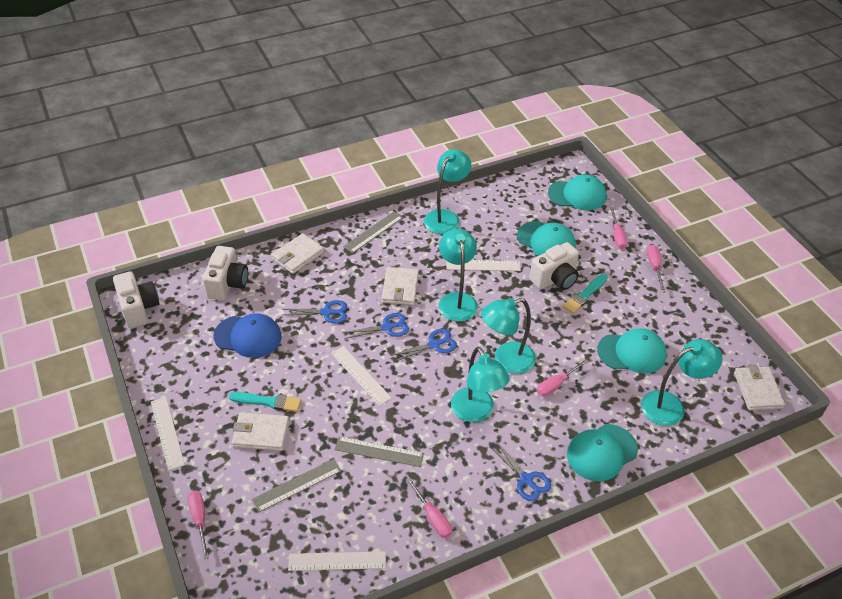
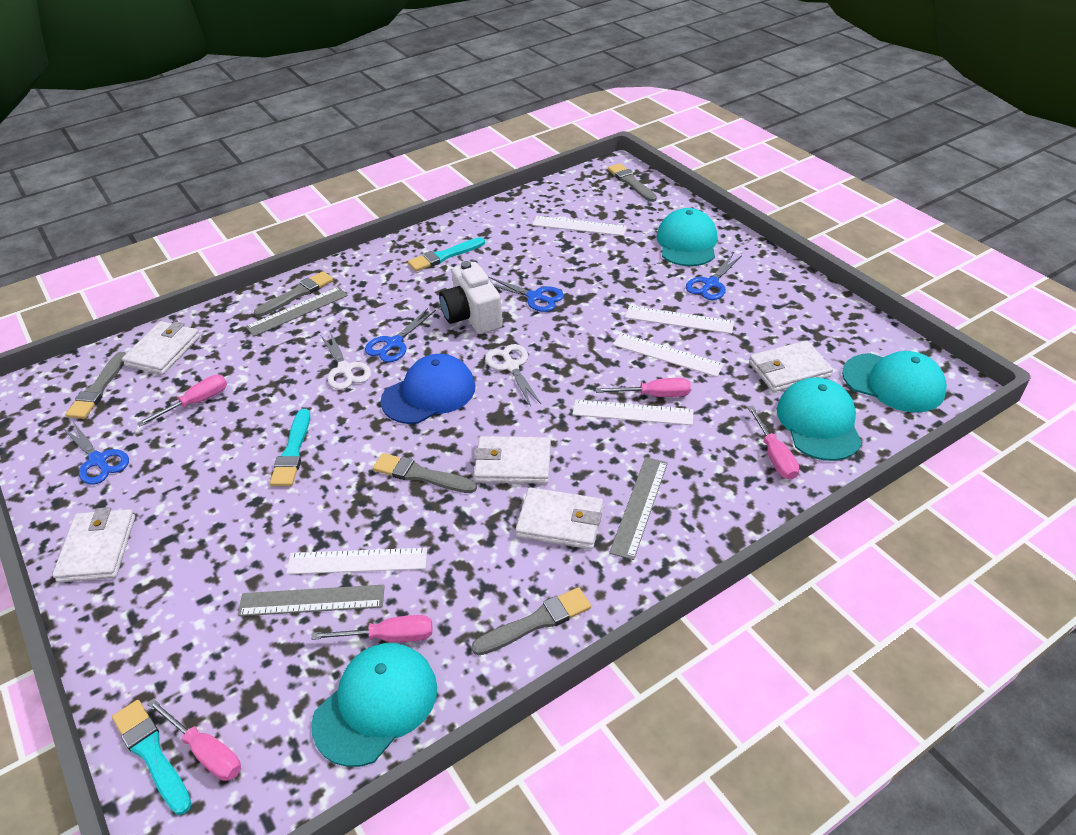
grey brush: 0 -> 5
turquoise brush: 2 -> 3
turquoise lamp: 5 -> 0
white camera: 3 -> 1
white ruler: 4 -> 5
white scissors: 0 -> 2
white wallet: 4 -> 5

